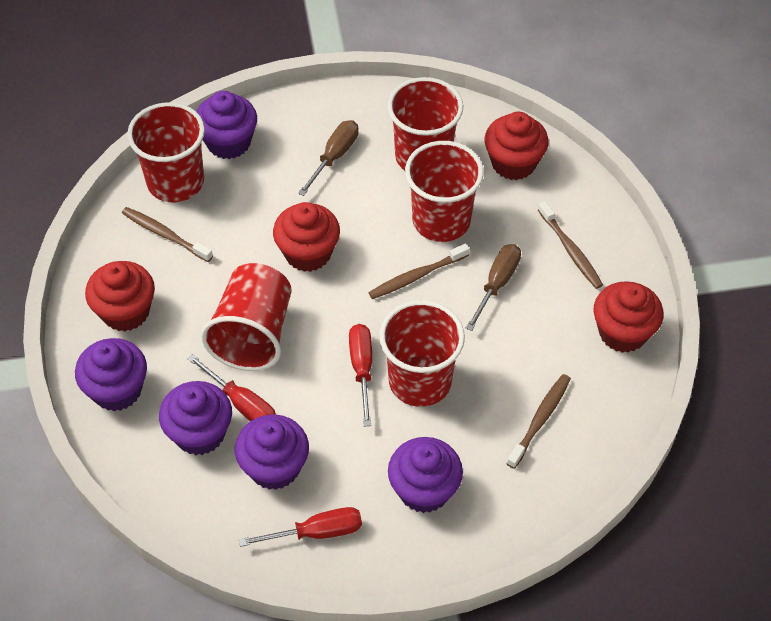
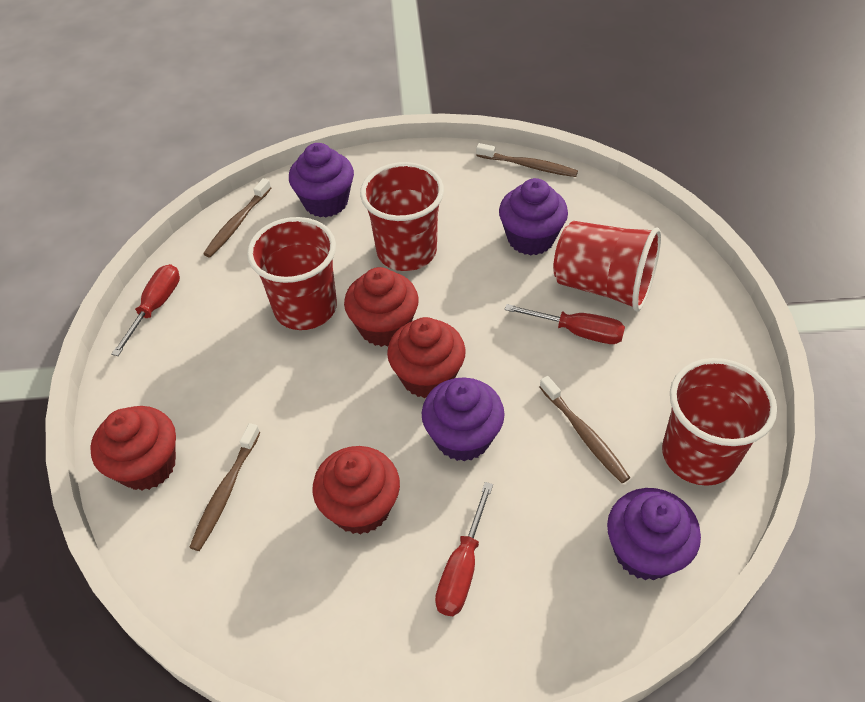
brown screwdriver: 2 -> 0
purple cupcake: 5 -> 4
red cup: 5 -> 4

